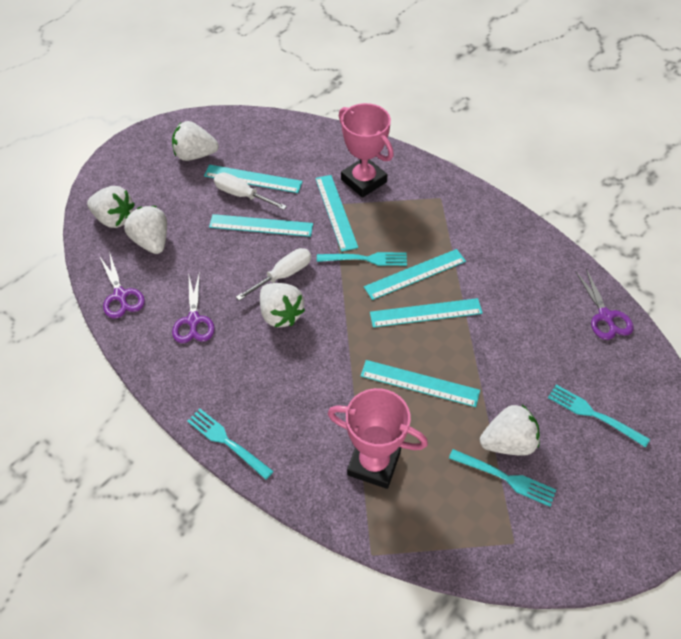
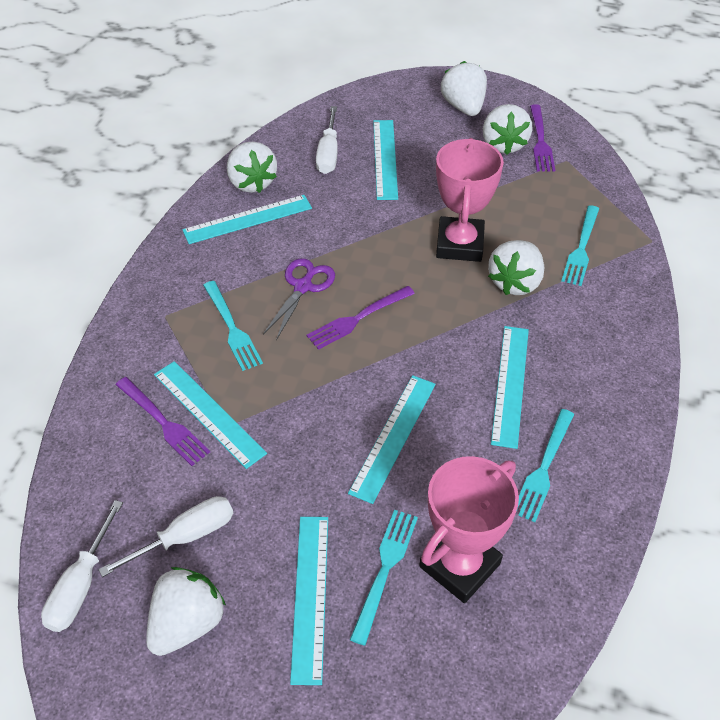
purple fork: 0 -> 3
purple scissors: 3 -> 1
white screwdriver: 2 -> 3

